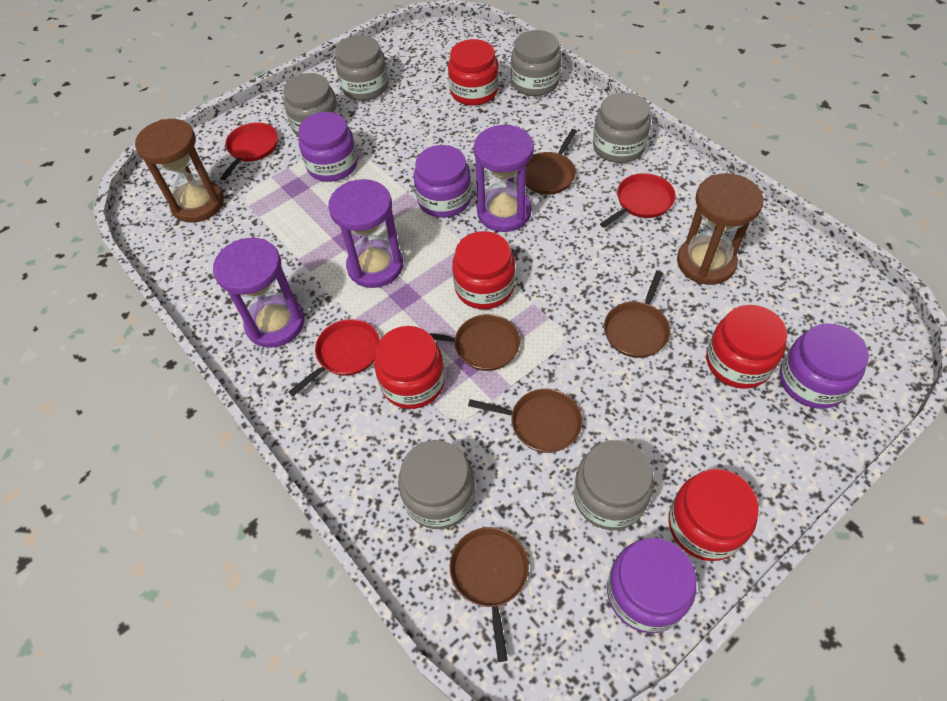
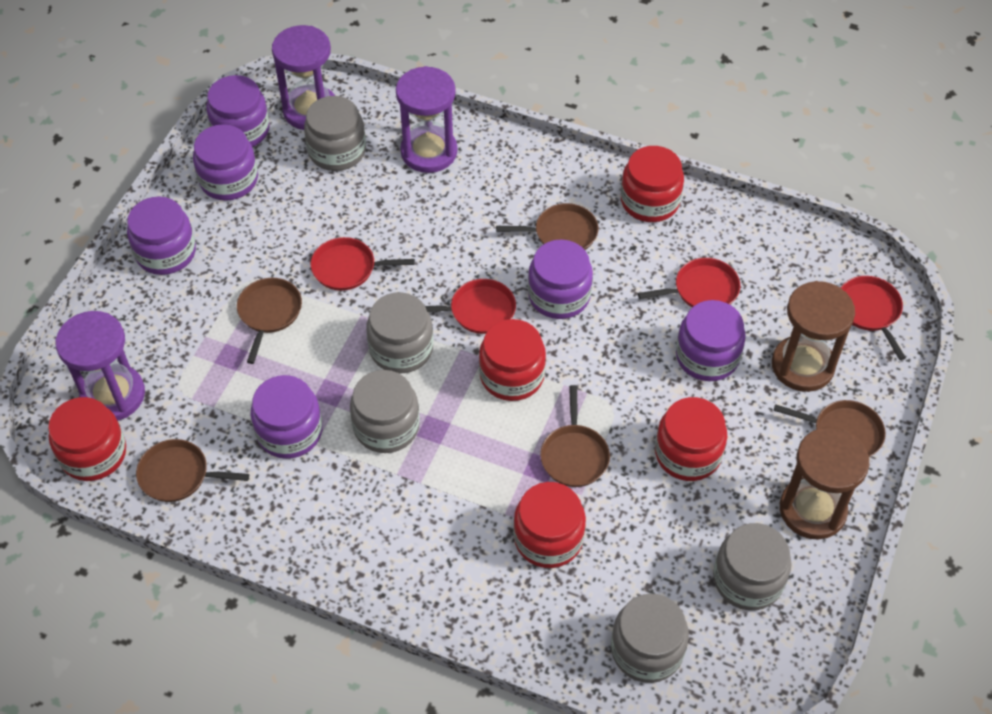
grey jar: 6 -> 5
purple jar: 4 -> 6
red pan: 3 -> 4

